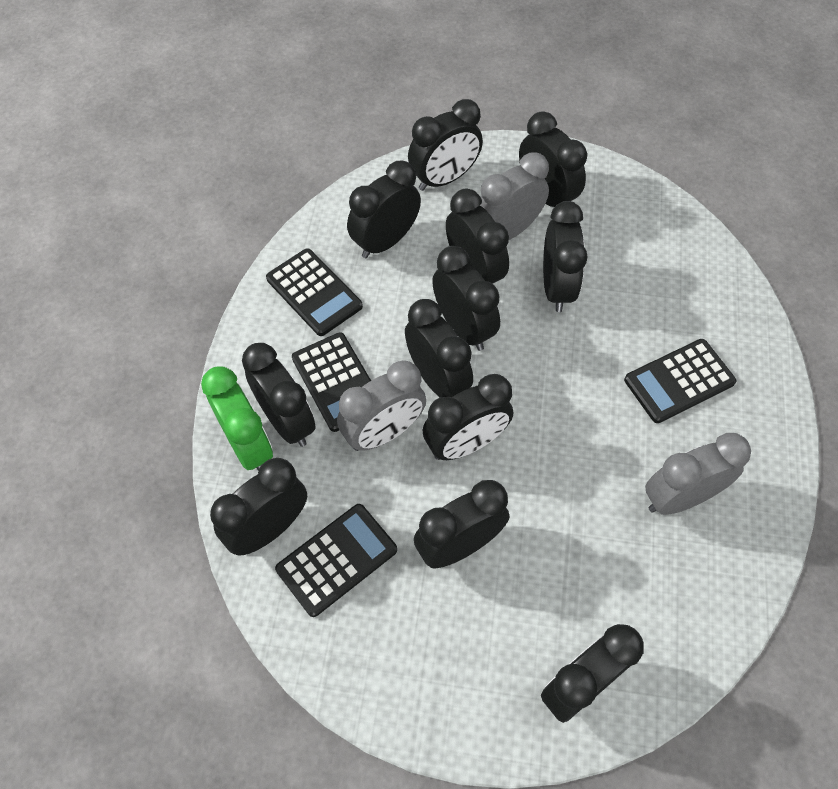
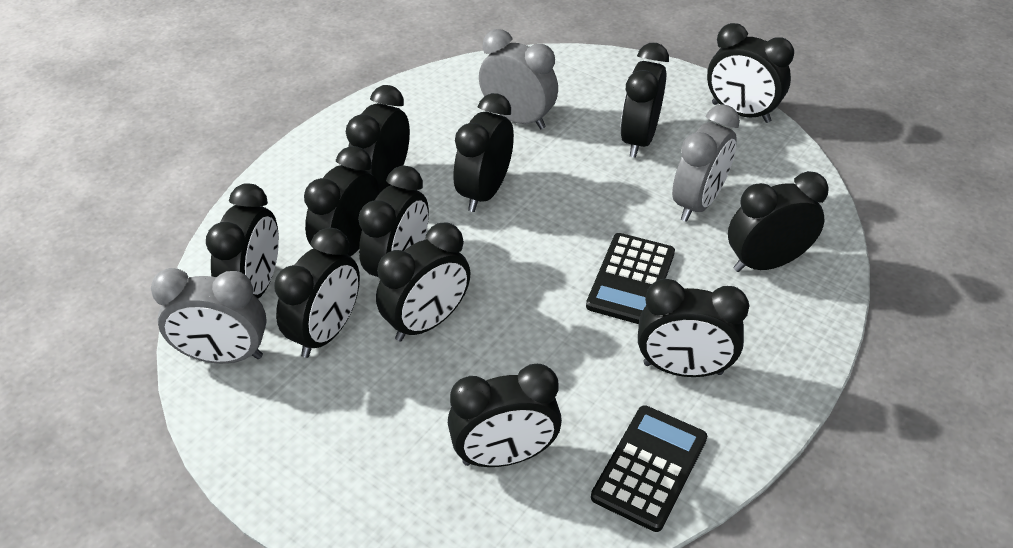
black calculator: 4 -> 2
green clock: 1 -> 0

